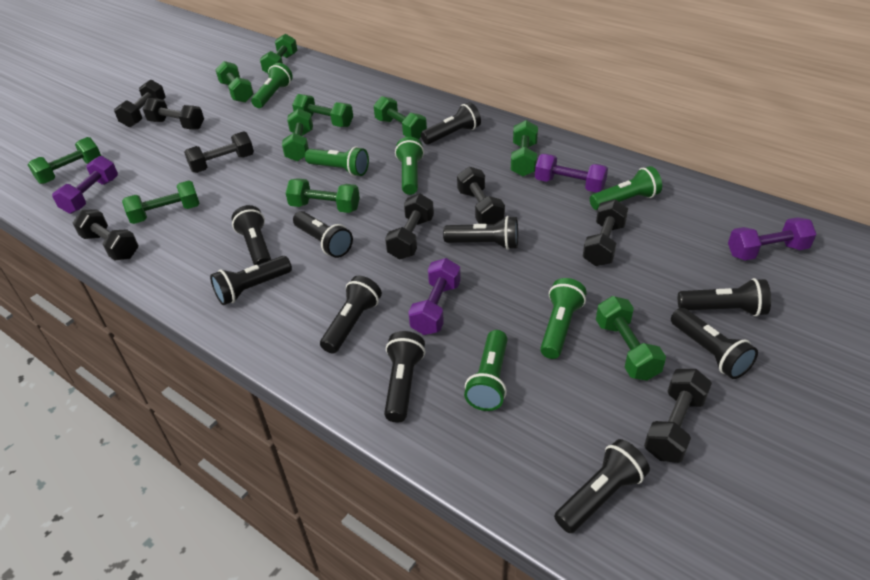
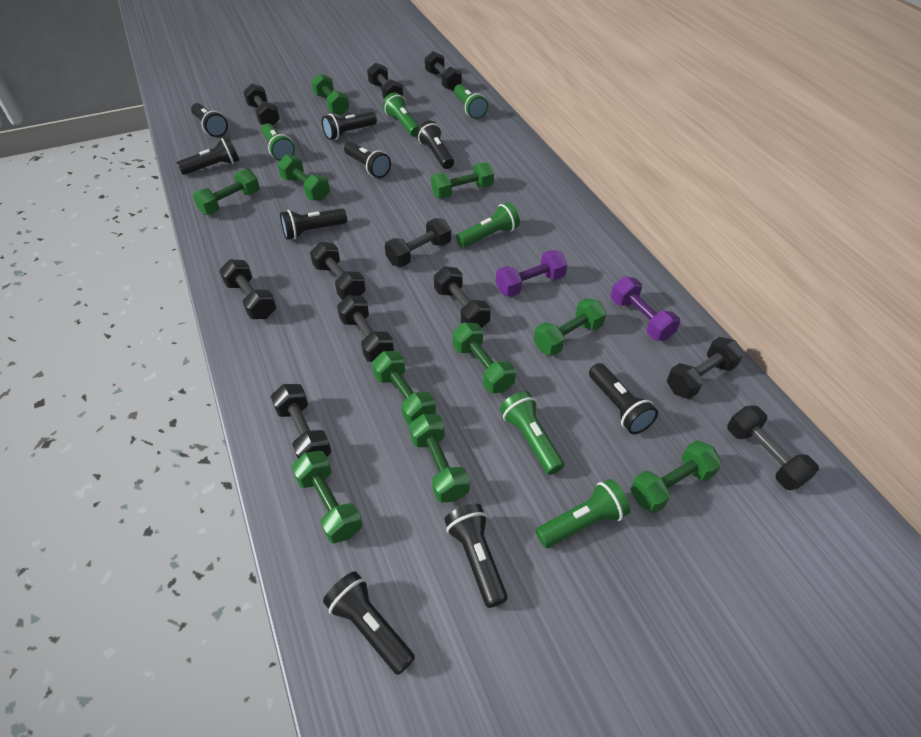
black dumbbell: 8 -> 11
black flashlight: 10 -> 9
purple dumbbell: 4 -> 2

